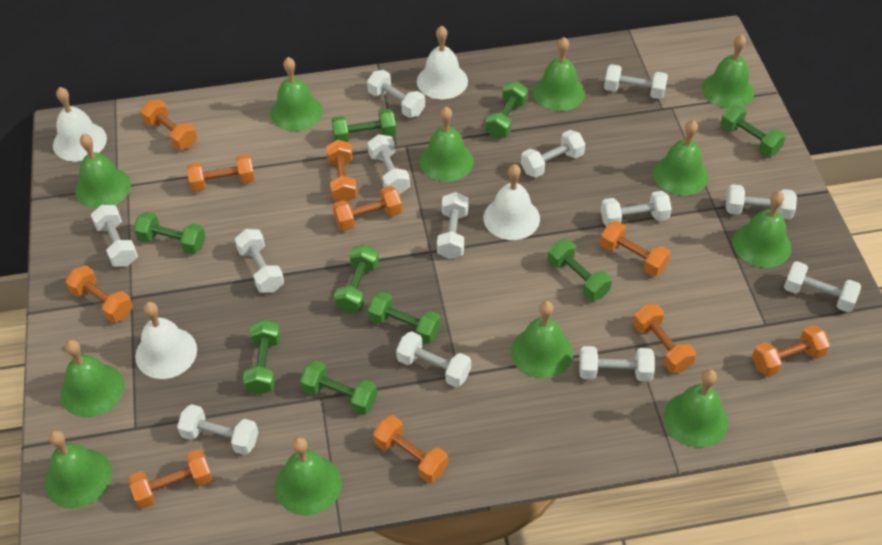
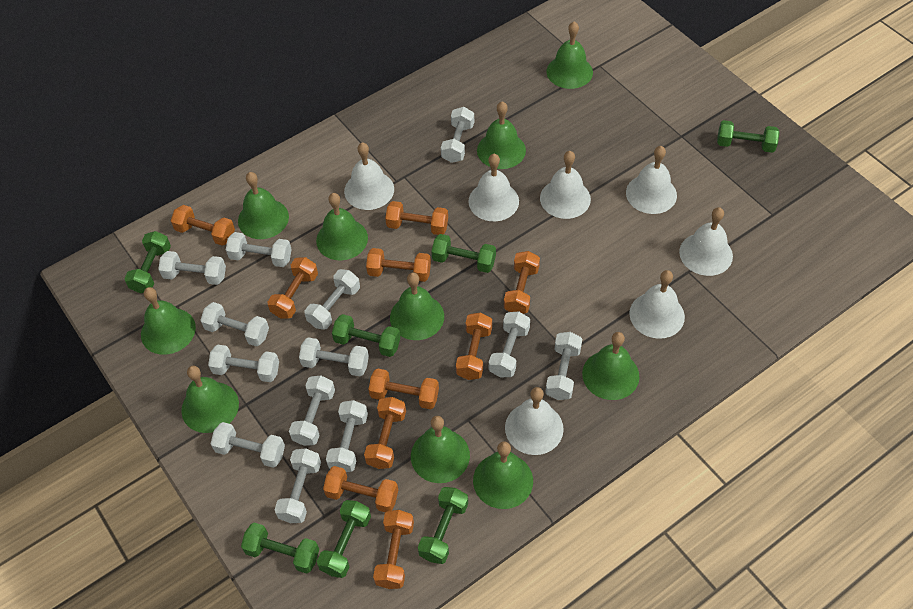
green bell: 12 -> 10
green dumbbell: 9 -> 7
white bell: 4 -> 7

